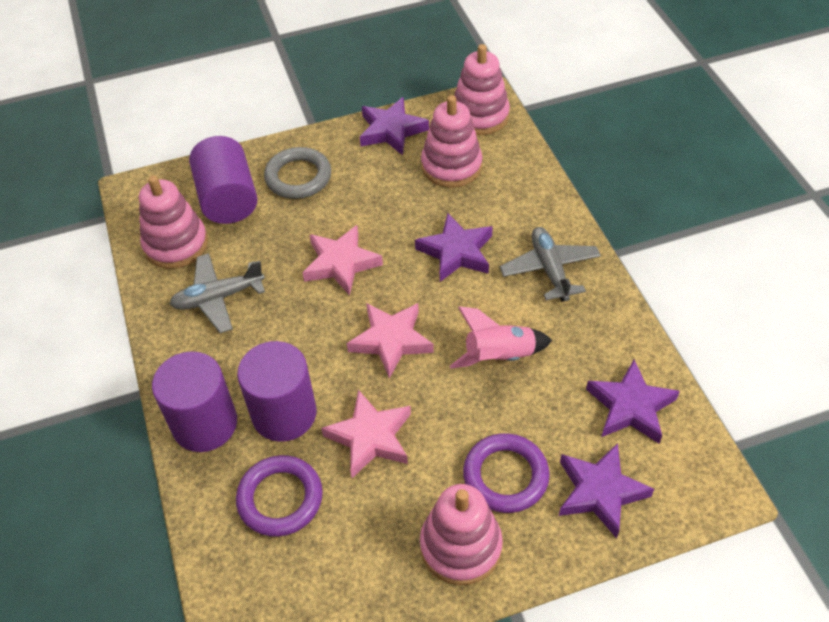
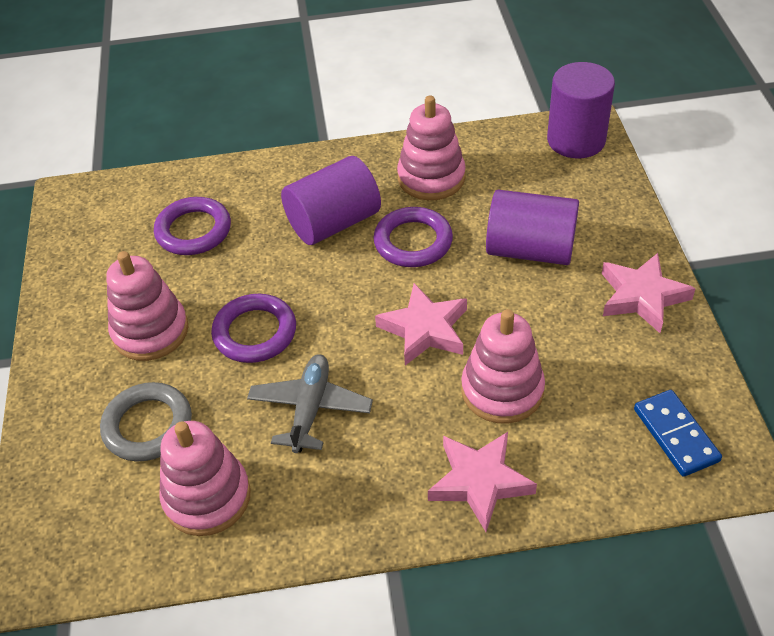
blue domino: 0 -> 1
grey plane: 2 -> 1
pink rocket: 1 -> 0
purple ring: 2 -> 3
purple star: 4 -> 0

